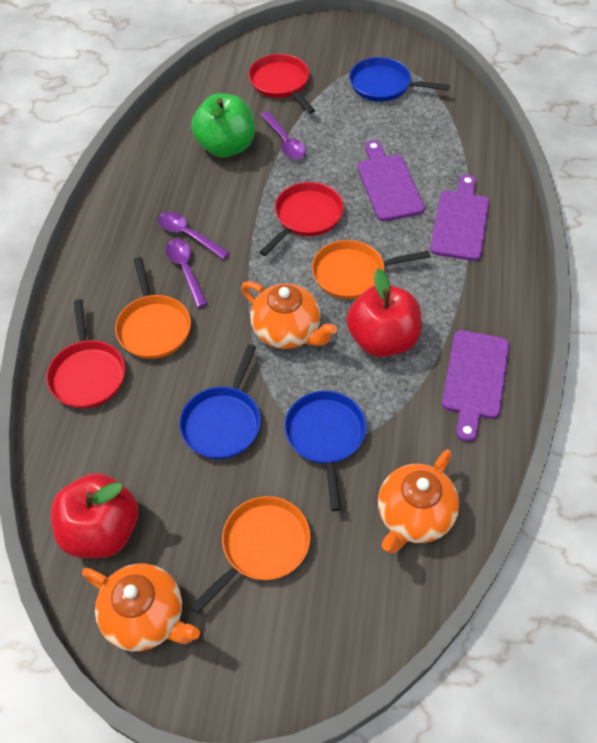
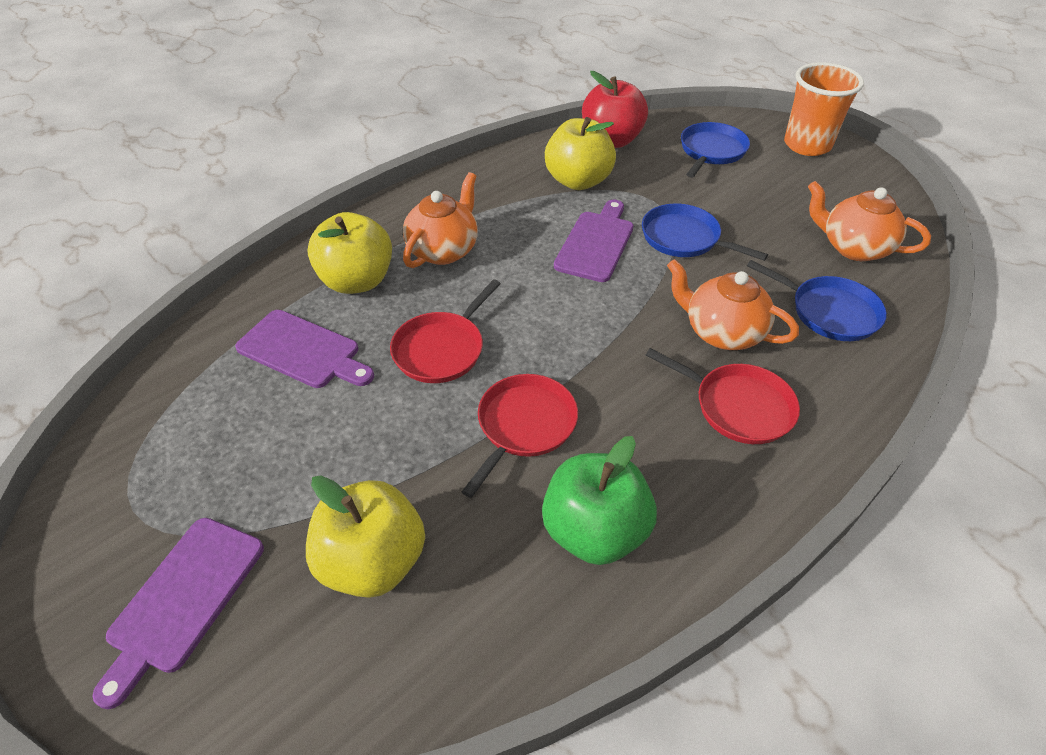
orange cup: 0 -> 1
orange pan: 3 -> 0
purple spoon: 3 -> 0
red apple: 2 -> 1
yellow apple: 0 -> 3

